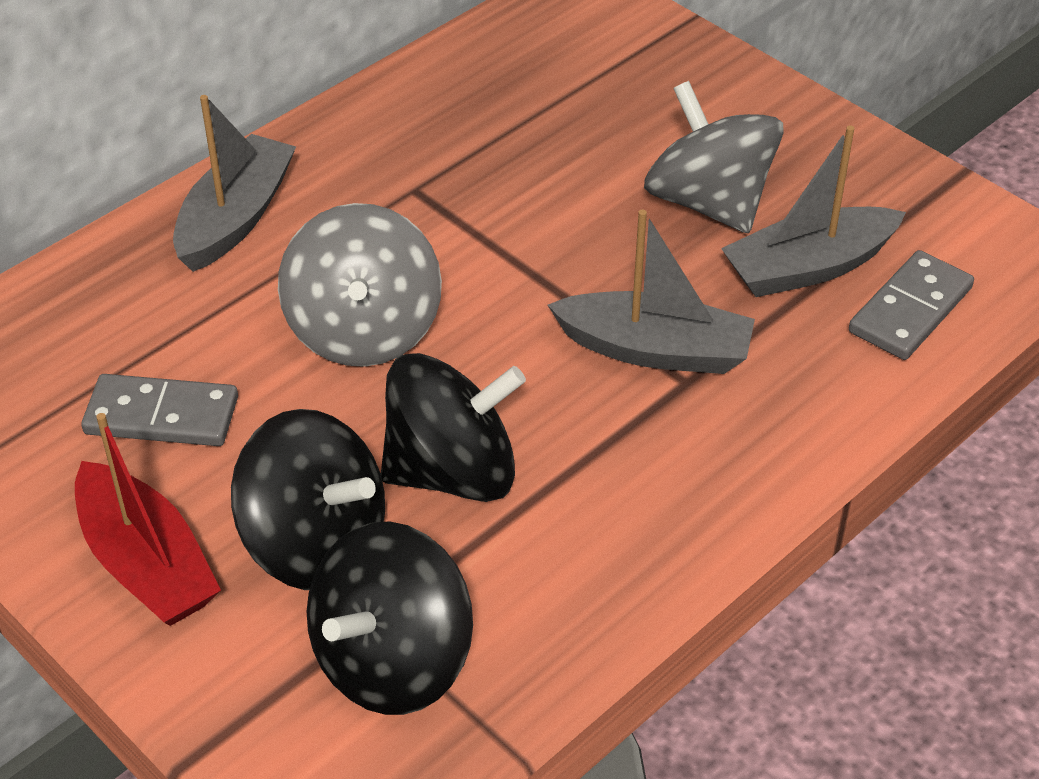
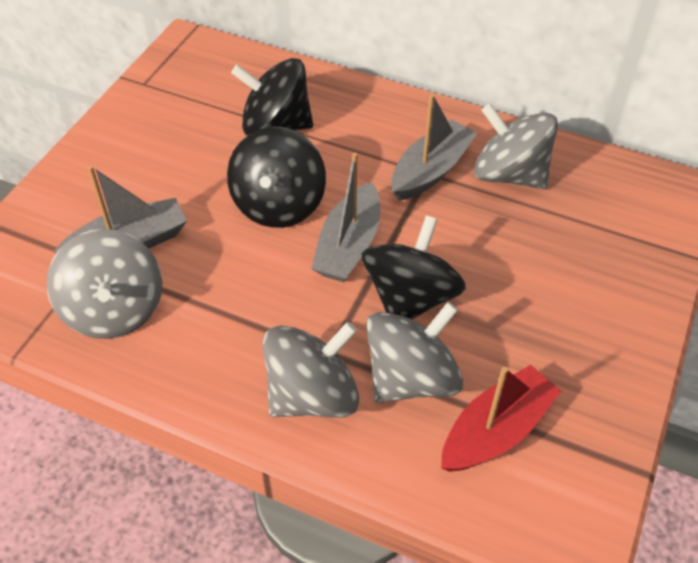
grey domino: 2 -> 0
grey spinning top: 2 -> 4

